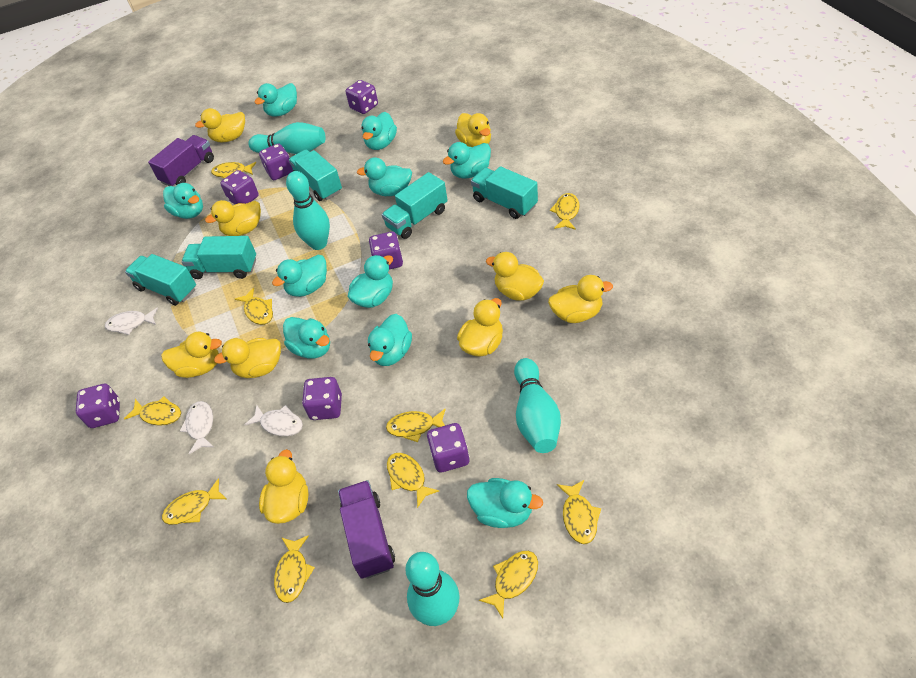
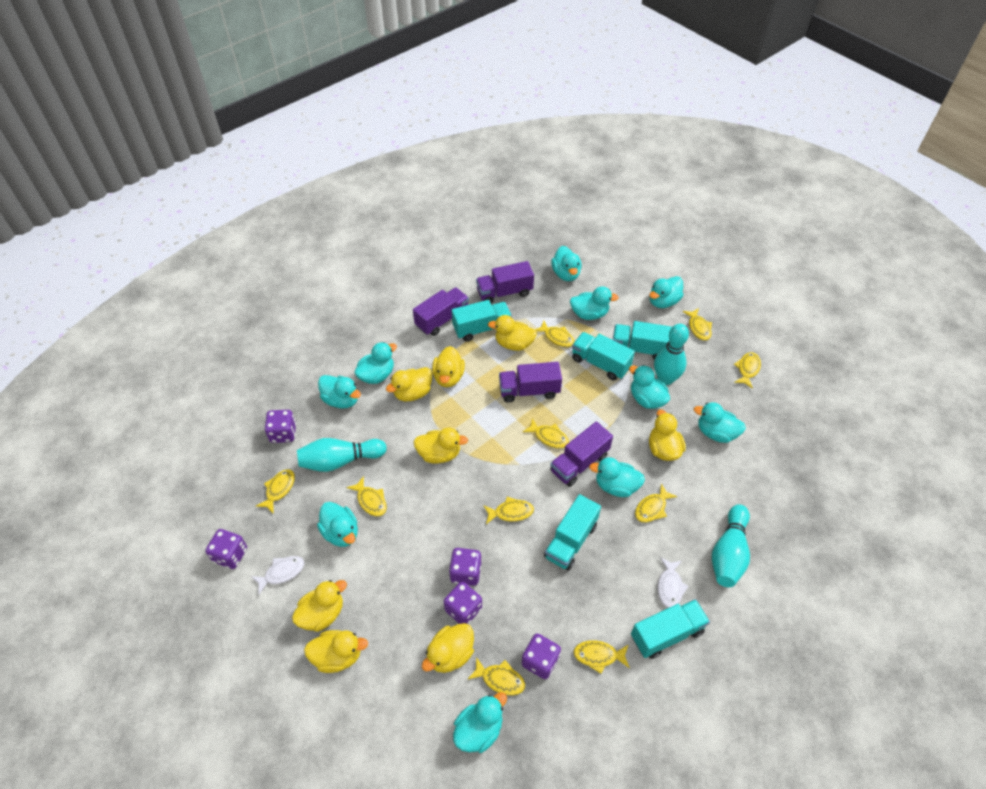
purple dice: 7 -> 5
purple truck: 2 -> 4
turquoise bowling pin: 4 -> 3
white fish: 3 -> 2
yellow duck: 9 -> 8

